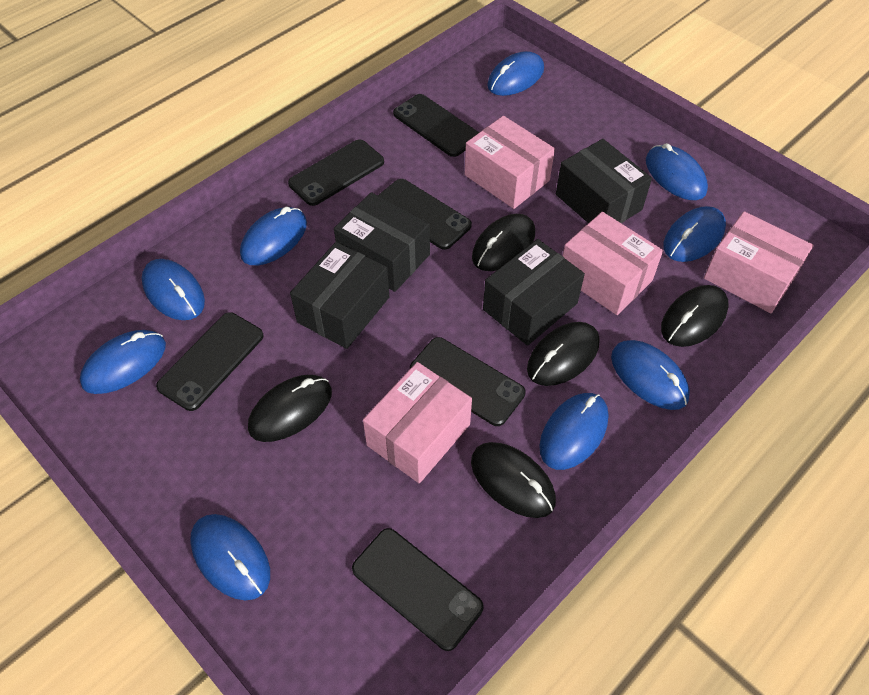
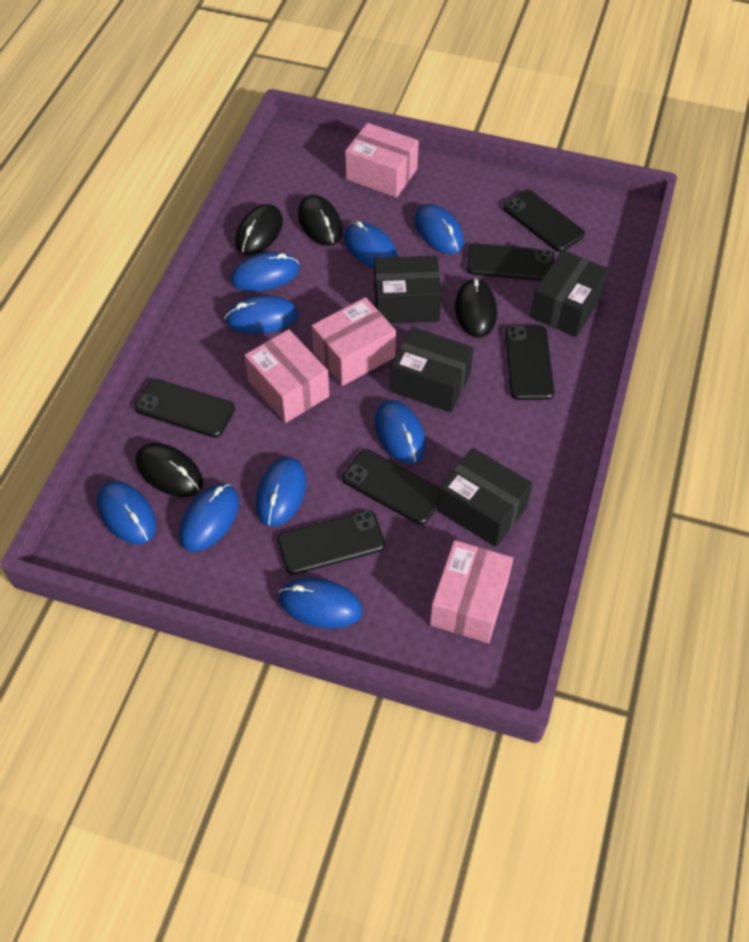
black mouse: 5 -> 4

